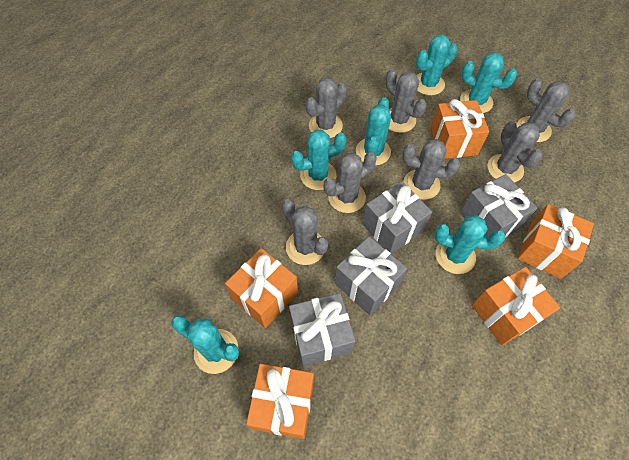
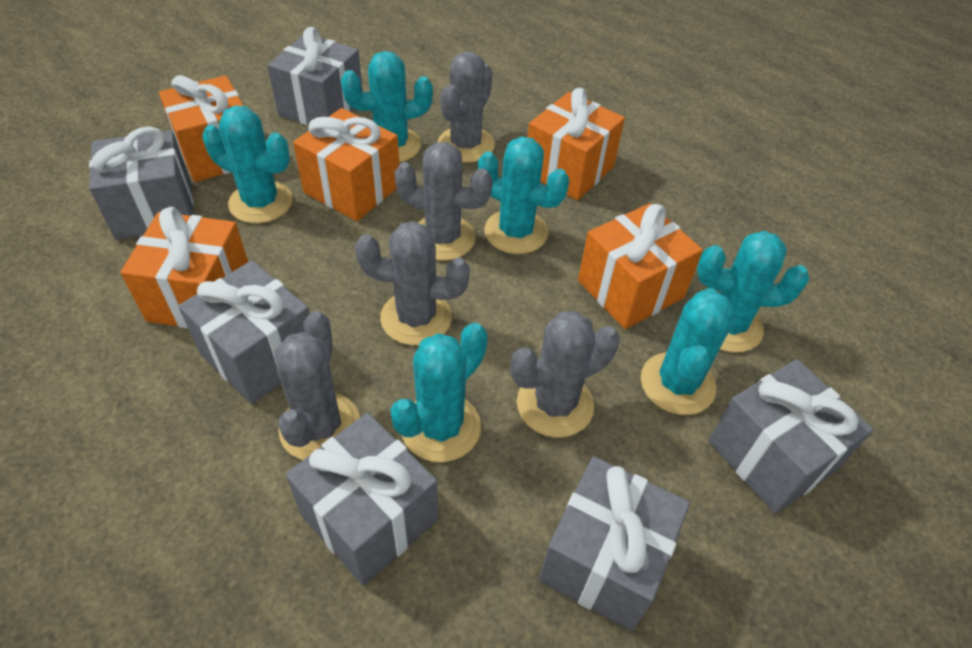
grey cactus: 7 -> 5
grey gift: 4 -> 6

